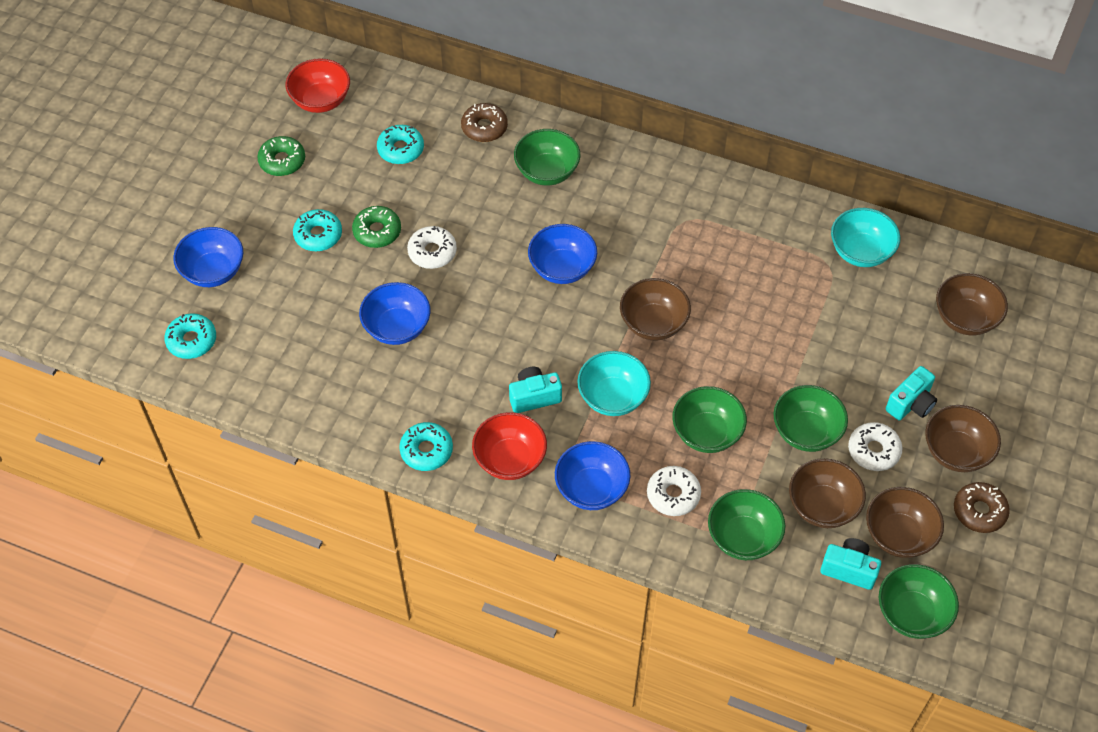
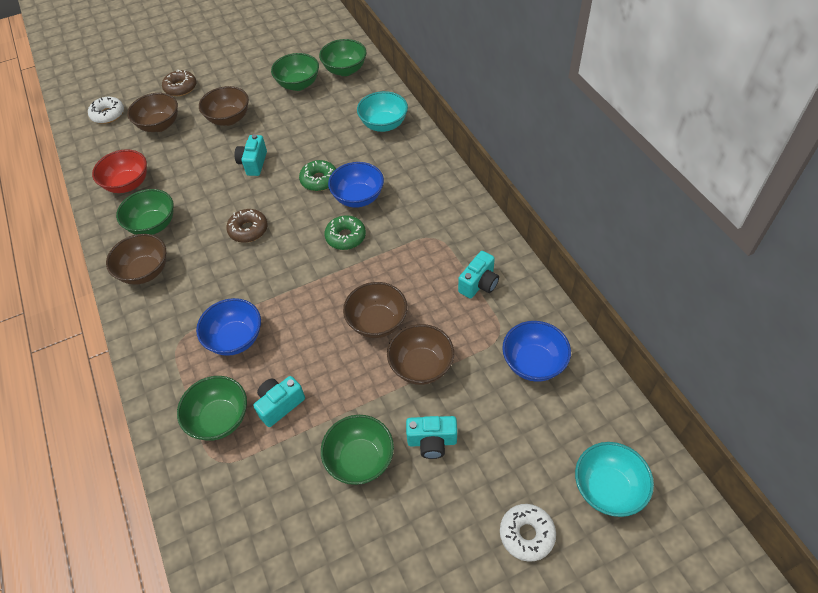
blue bowl: 4 -> 3
red bowl: 2 -> 1
turquoise camera: 3 -> 4
turquoise donut: 4 -> 0
white donut: 3 -> 2

